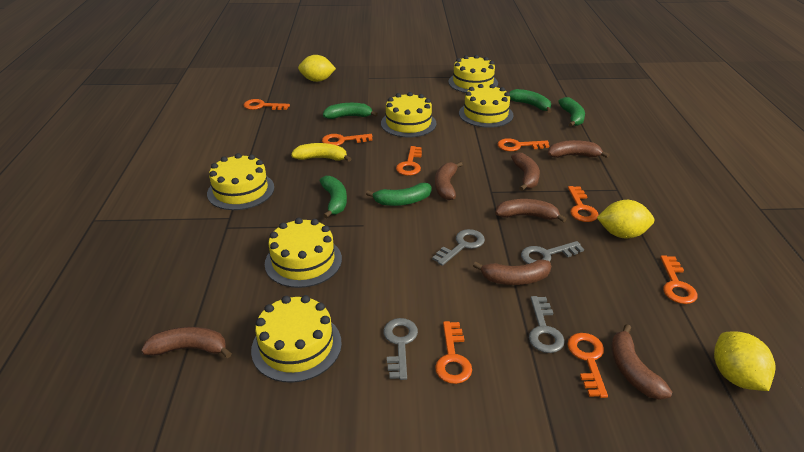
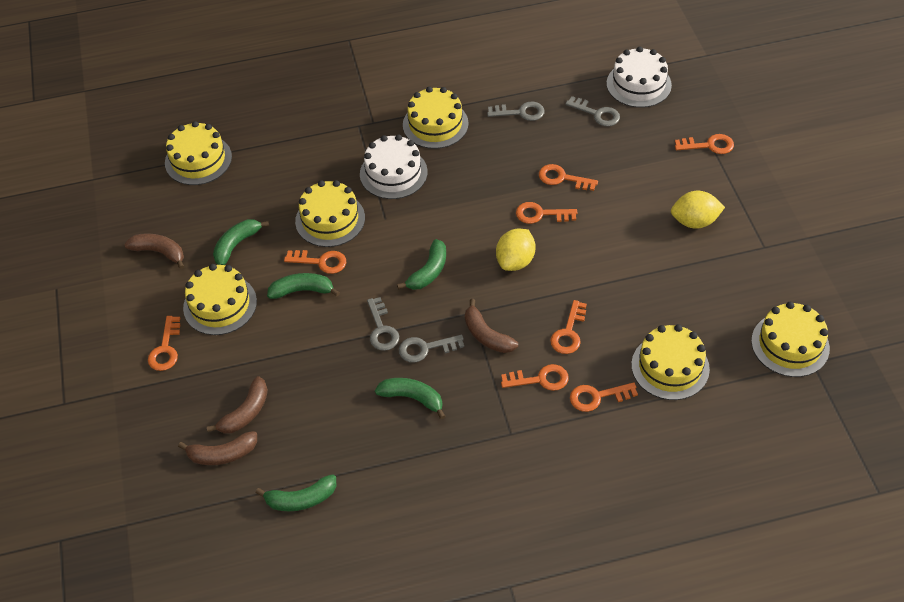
brown banana: 7 -> 4
white cake: 0 -> 2
yellow banana: 1 -> 0
yellow lemon: 3 -> 2

